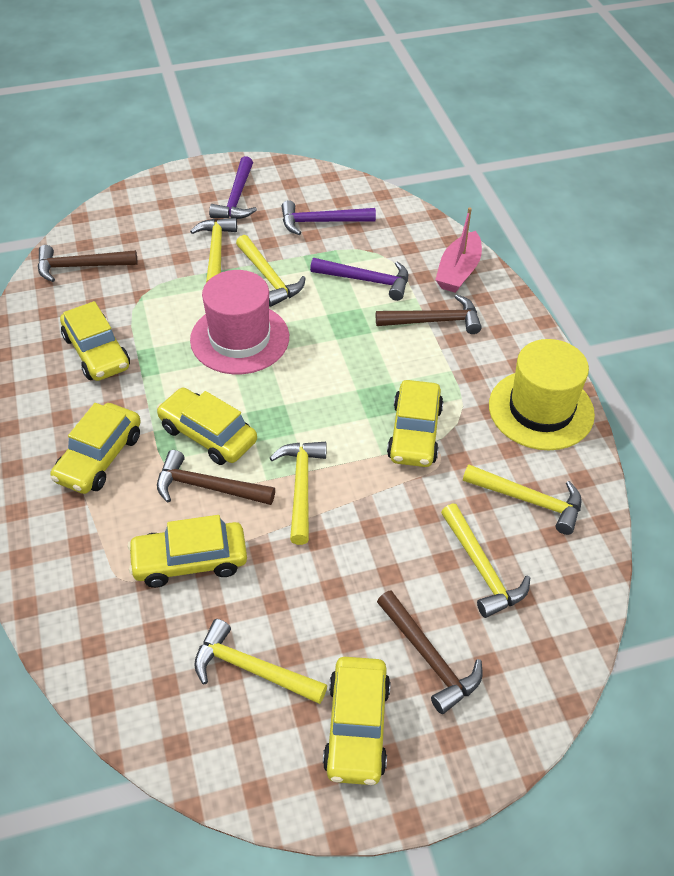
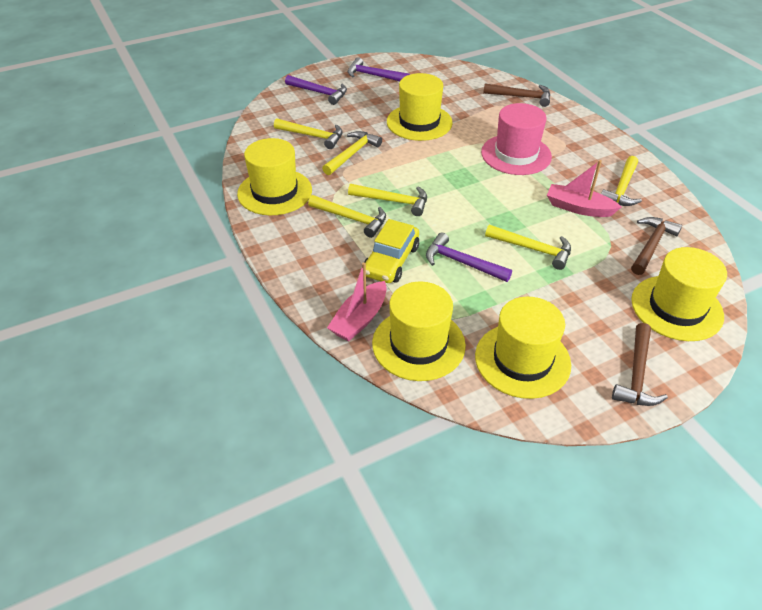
brown hammer: 4 -> 3
pink boat: 1 -> 2
yellow car: 6 -> 1
yellow hat: 1 -> 5

